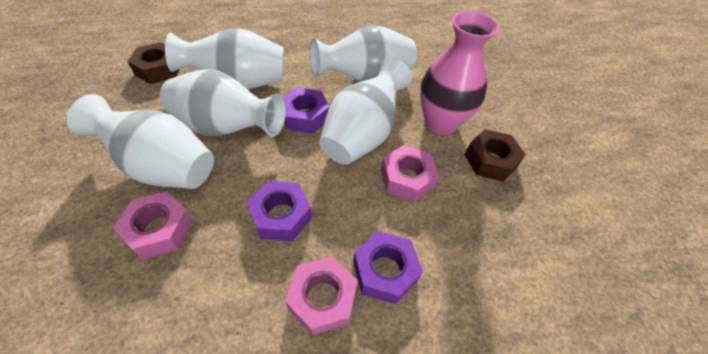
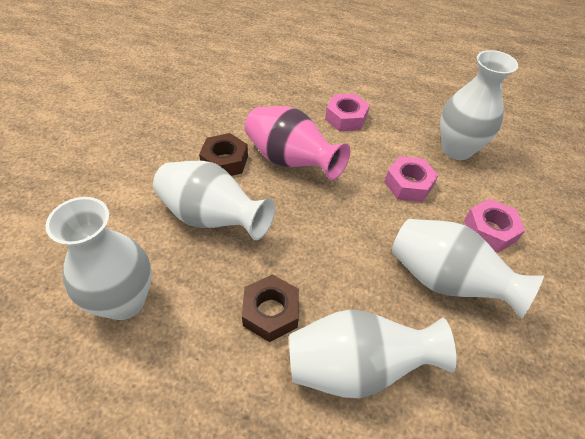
purple nut: 3 -> 0

